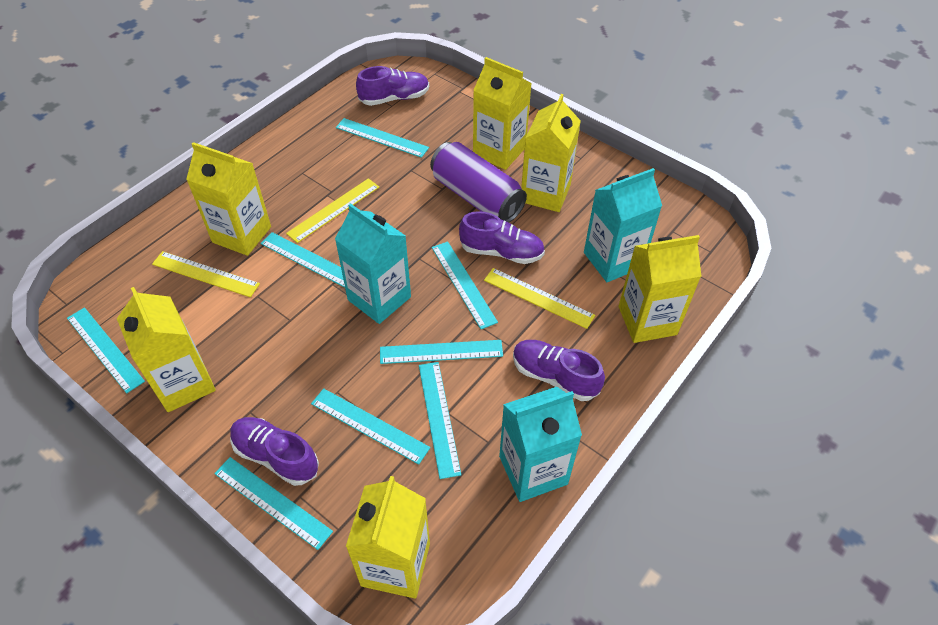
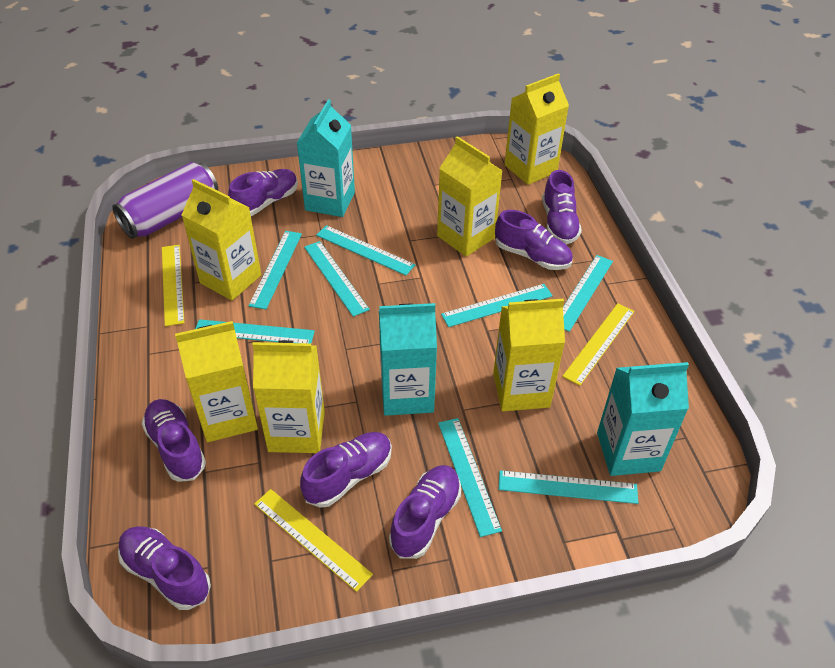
purple shoe: 4 -> 7

